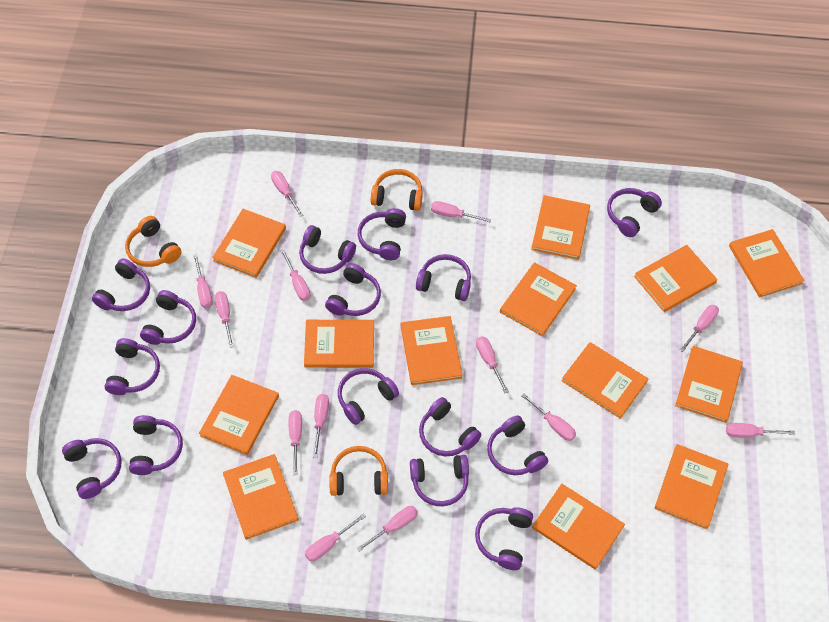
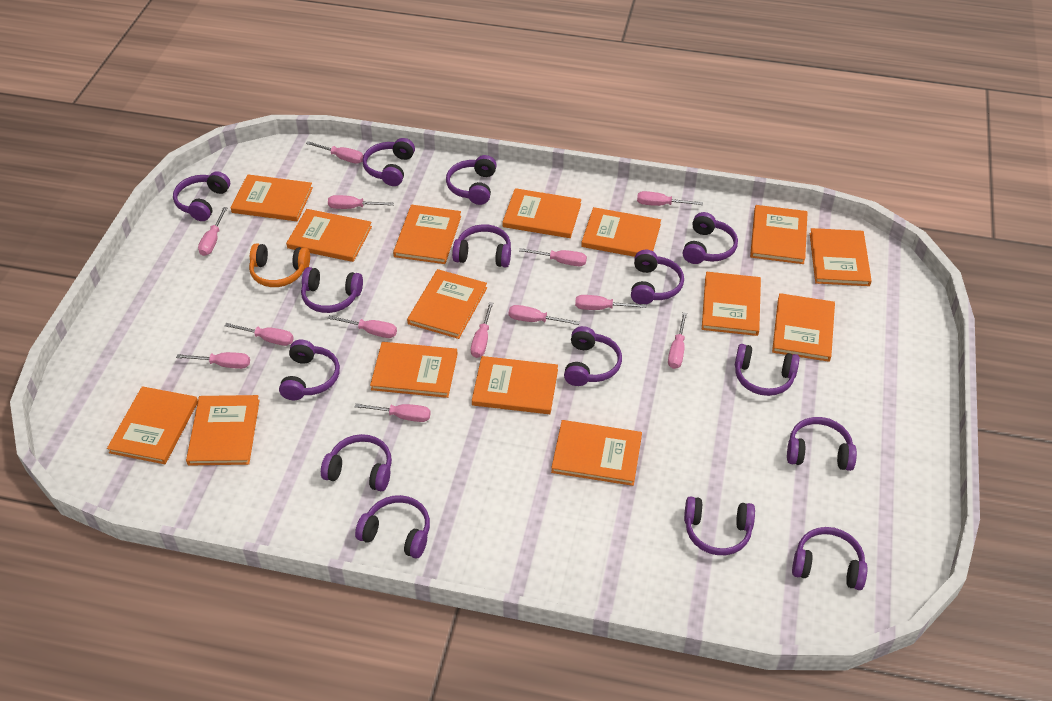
orange book: 13 -> 15
orange headphones: 3 -> 1

